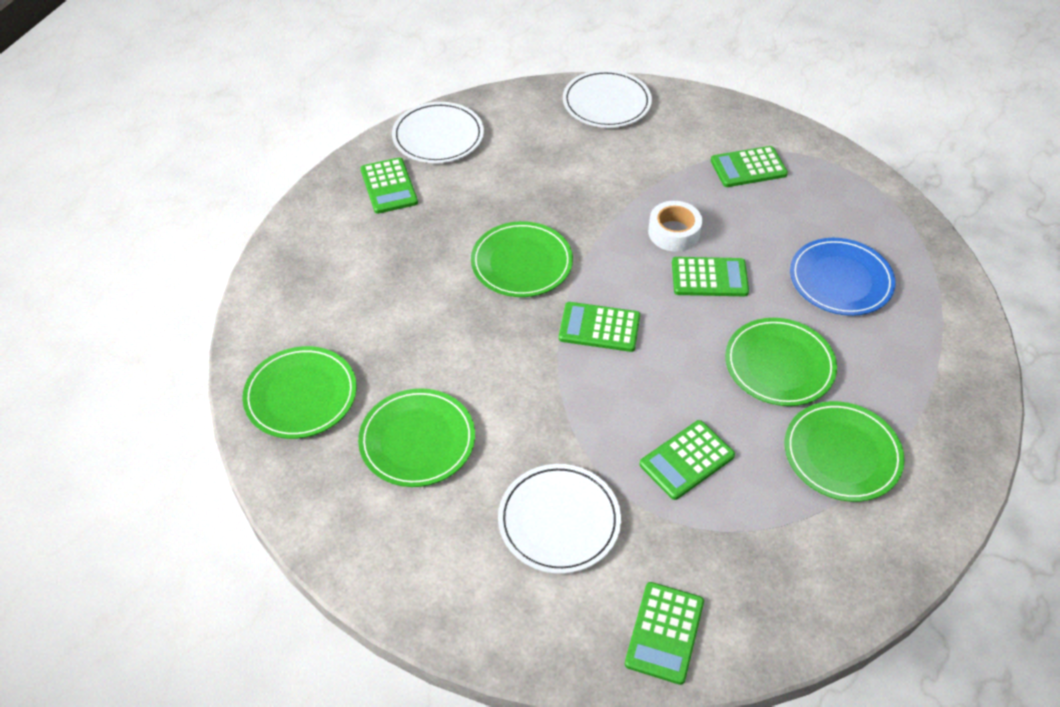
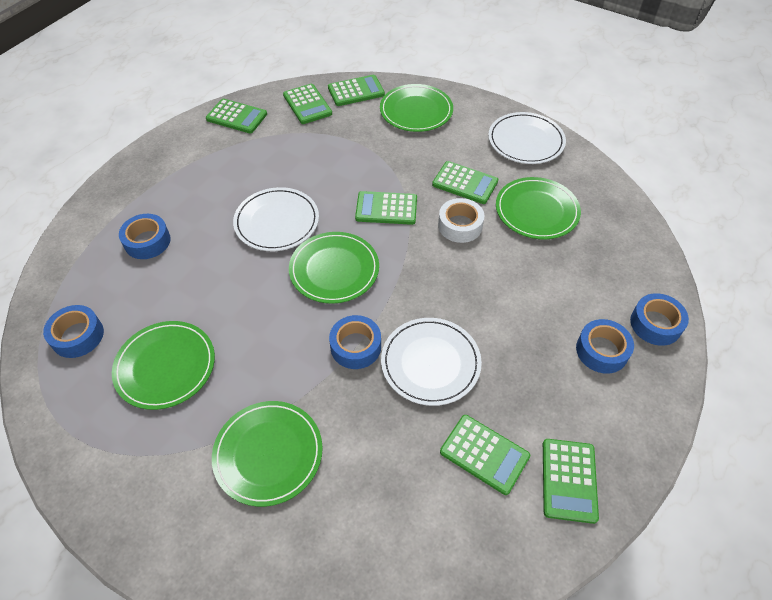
blue plate: 1 -> 0
blue tape: 0 -> 5
green calculator: 6 -> 7

